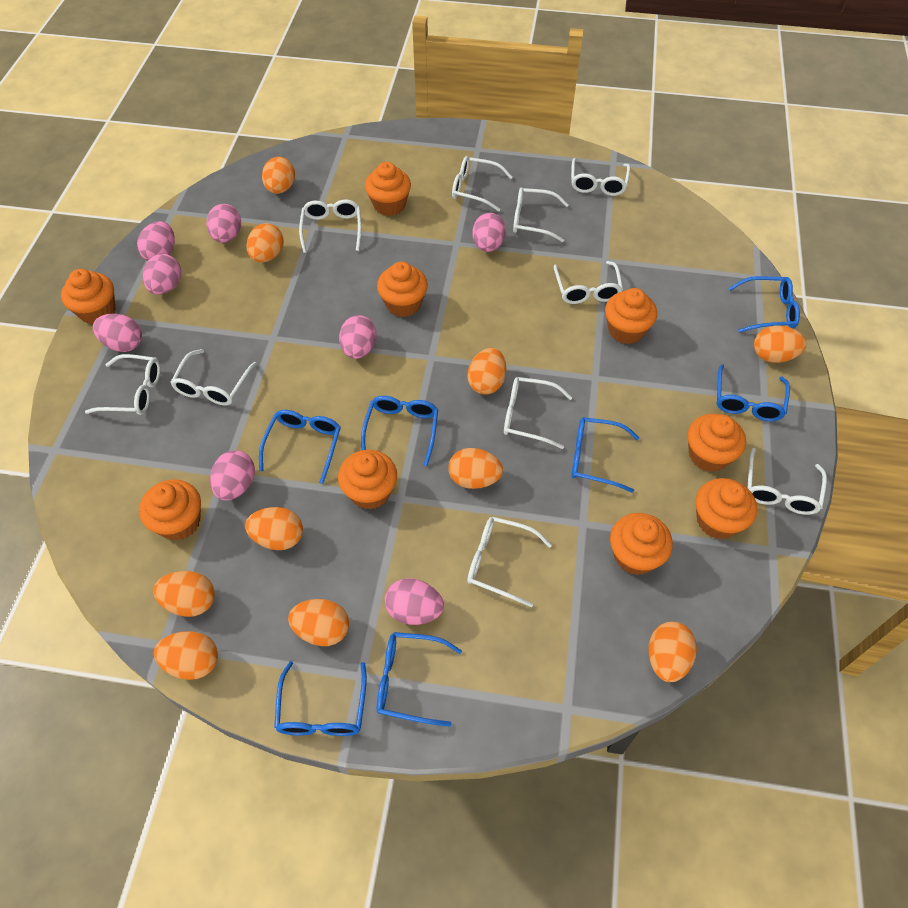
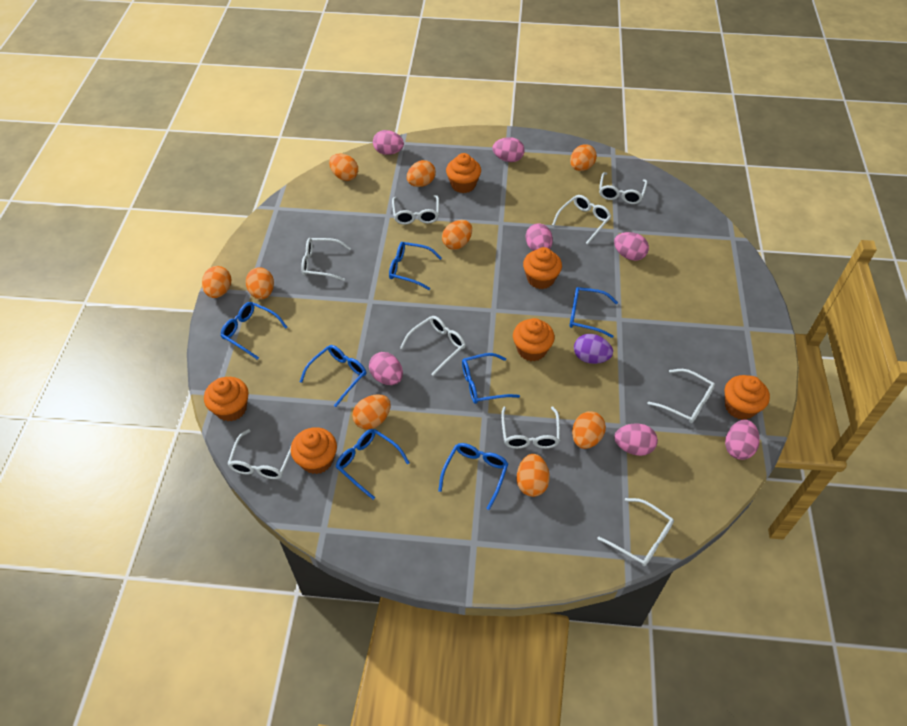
orange cupcake: 9 -> 6
orange egg: 10 -> 9
pink egg: 8 -> 7
purple egg: 0 -> 1
white glasses: 10 -> 9

